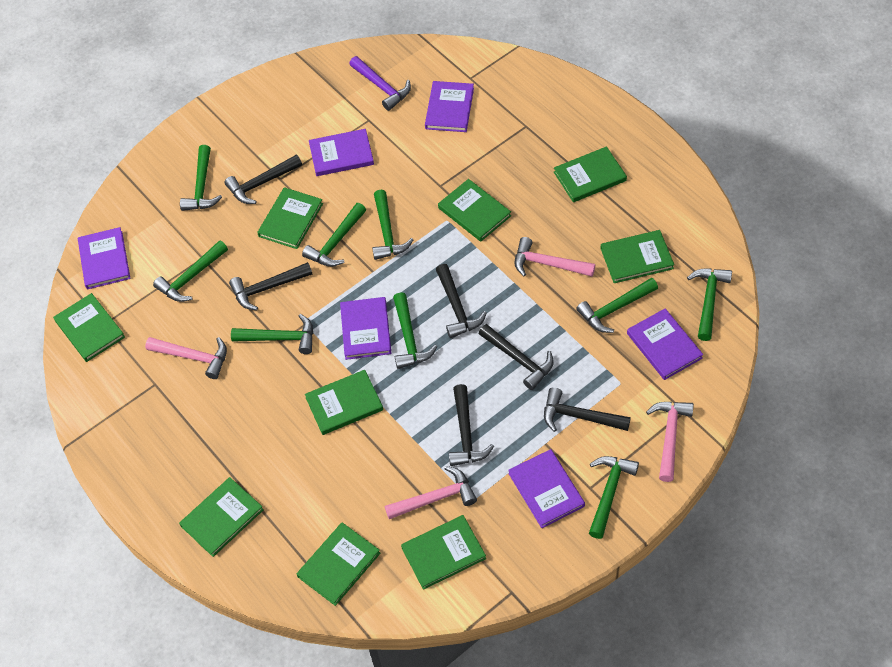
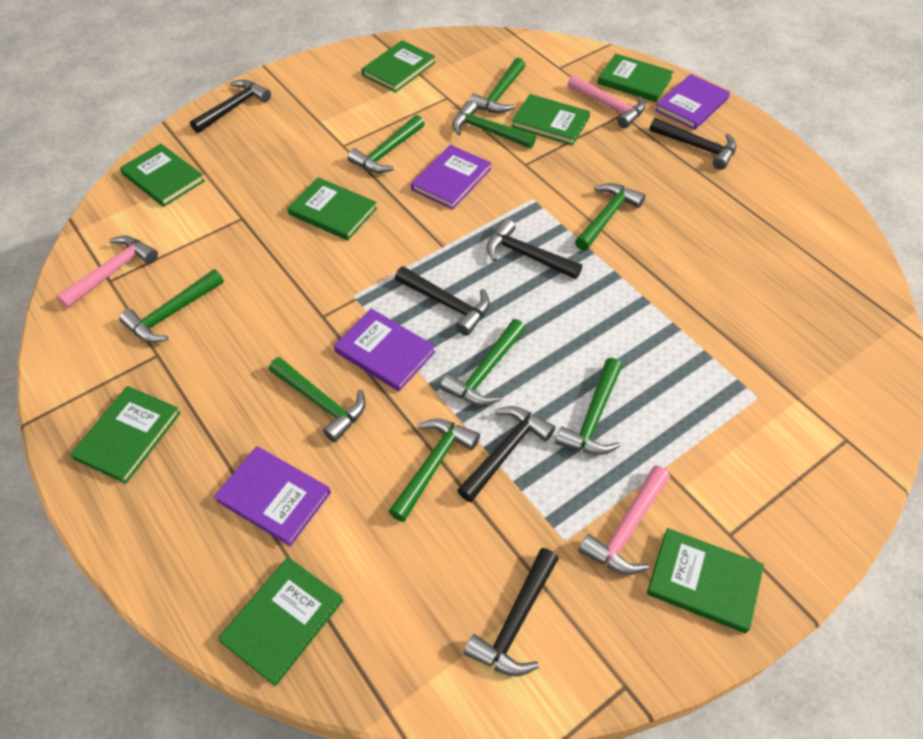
green book: 9 -> 8
pink hammer: 4 -> 3
purple book: 6 -> 4
purple hammer: 1 -> 0

